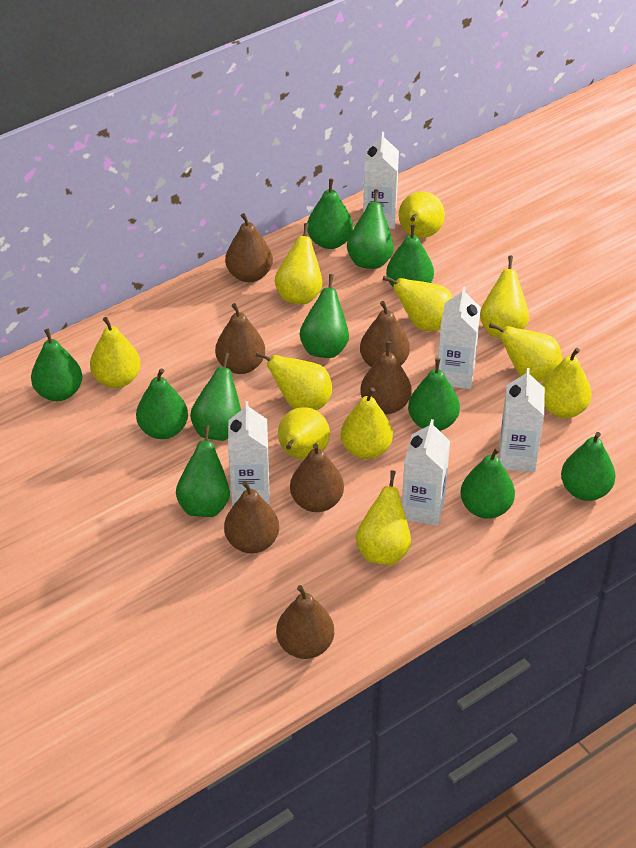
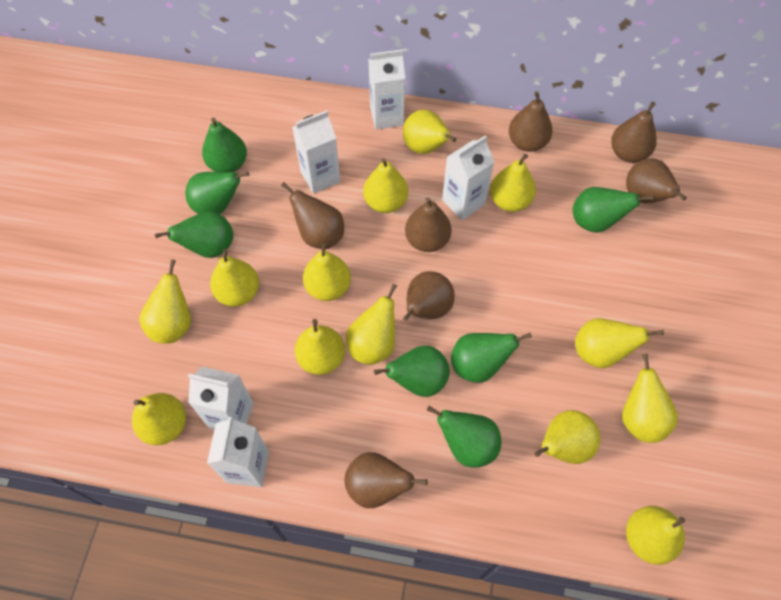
green pear: 11 -> 7
yellow pear: 11 -> 13

